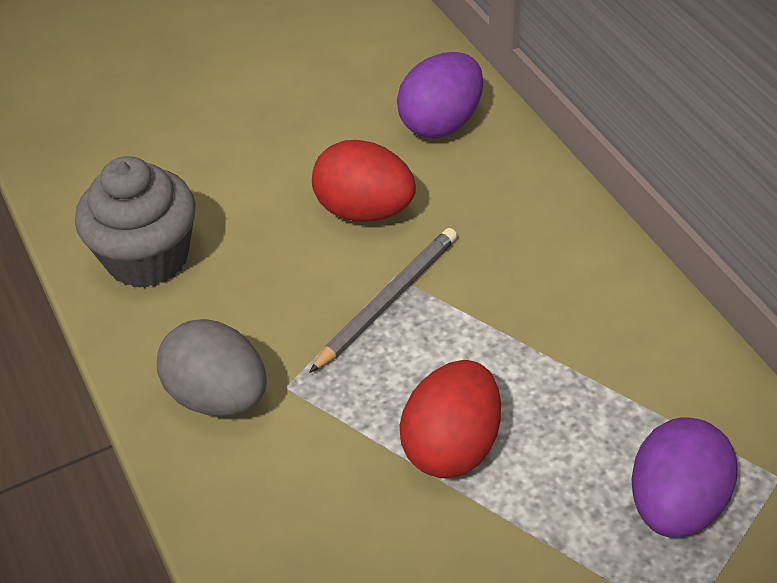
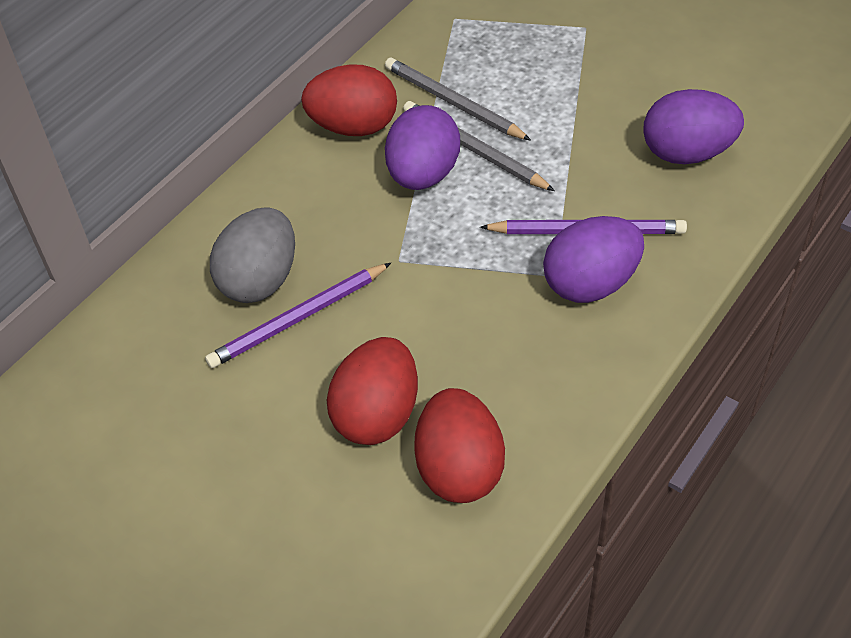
grey cupcake: 1 -> 0
grey pencil: 1 -> 2
purple egg: 2 -> 3
purple pencil: 0 -> 2
red egg: 2 -> 3

